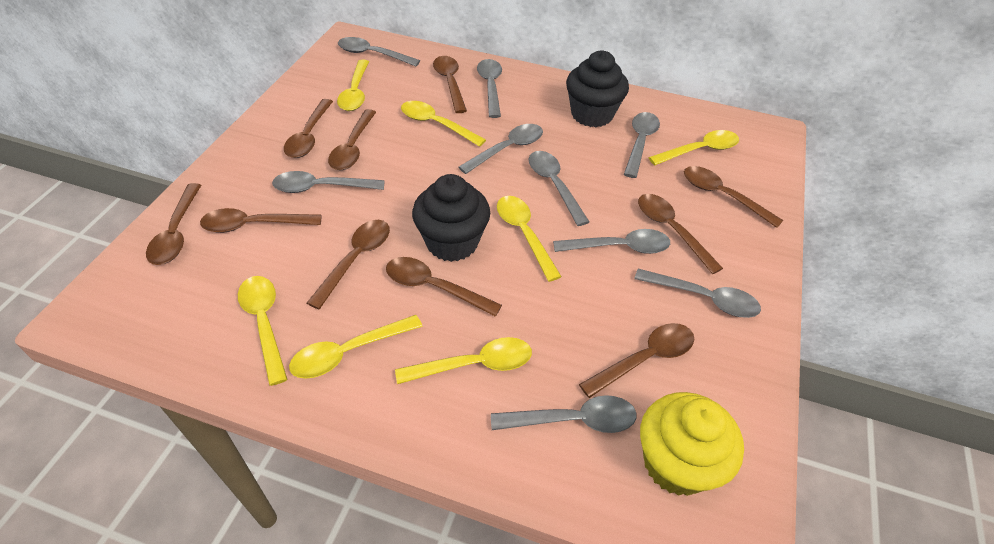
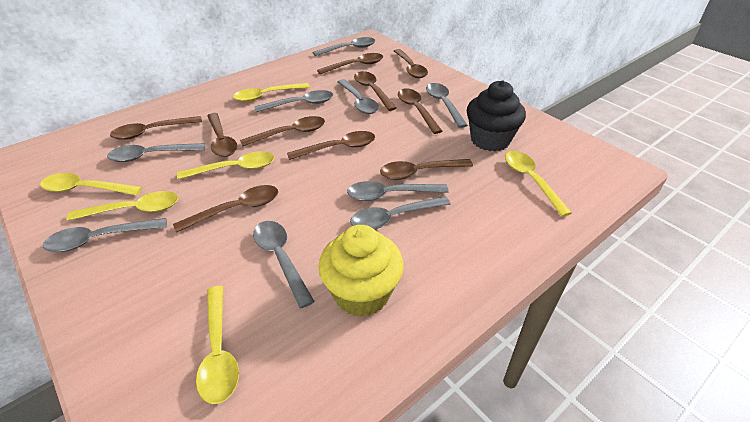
black cupcake: 2 -> 1
yellow spoon: 7 -> 6

